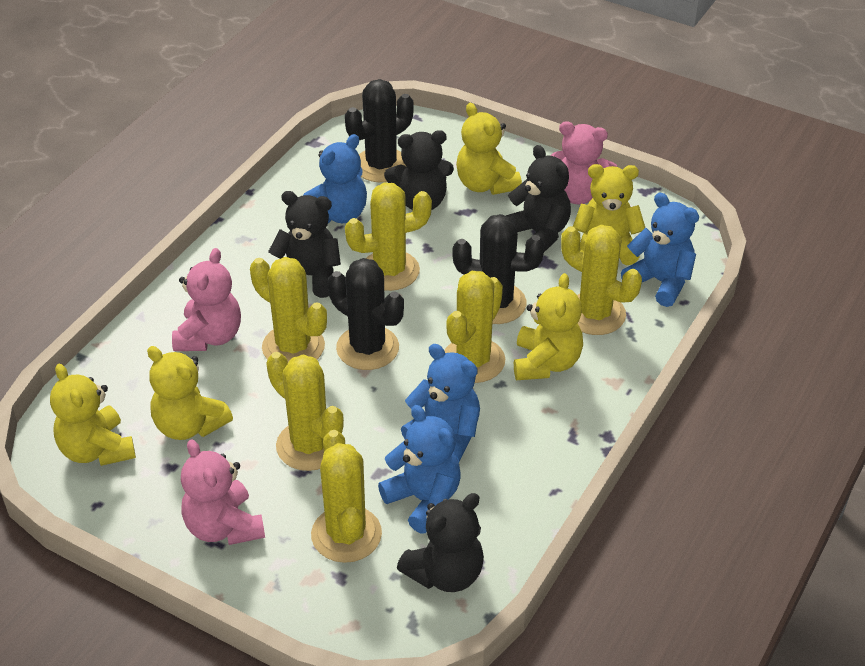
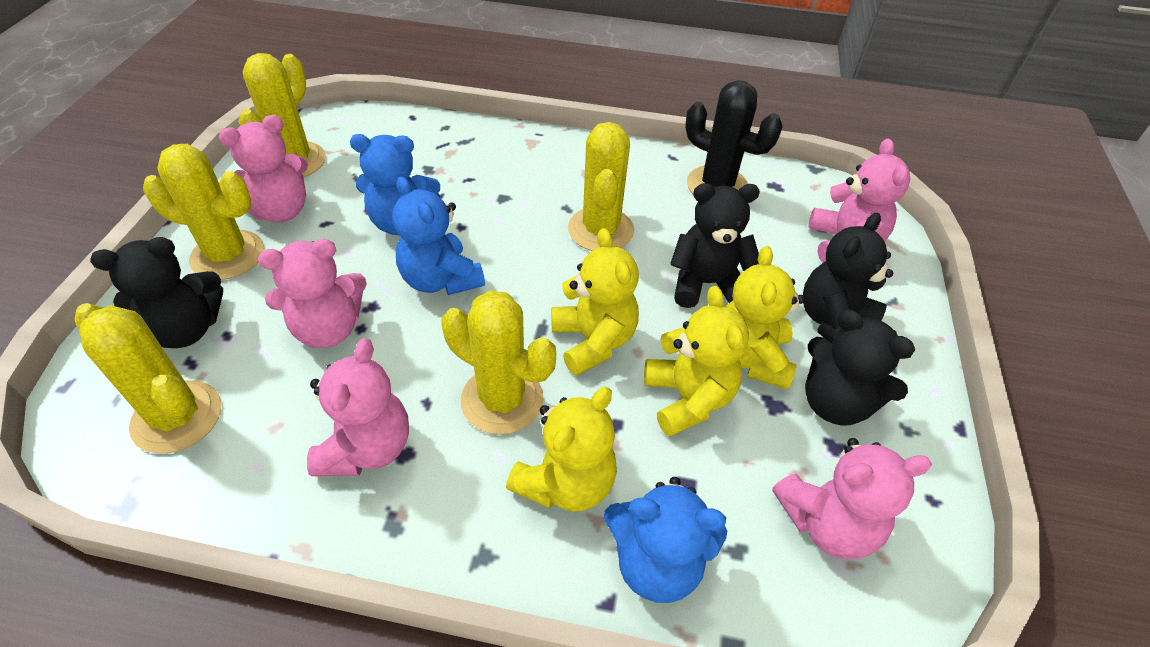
black cactus: 3 -> 1
blue teddy bear: 4 -> 3
pink teddy bear: 3 -> 5
yellow cactus: 6 -> 5
yellow teddy bear: 5 -> 4

